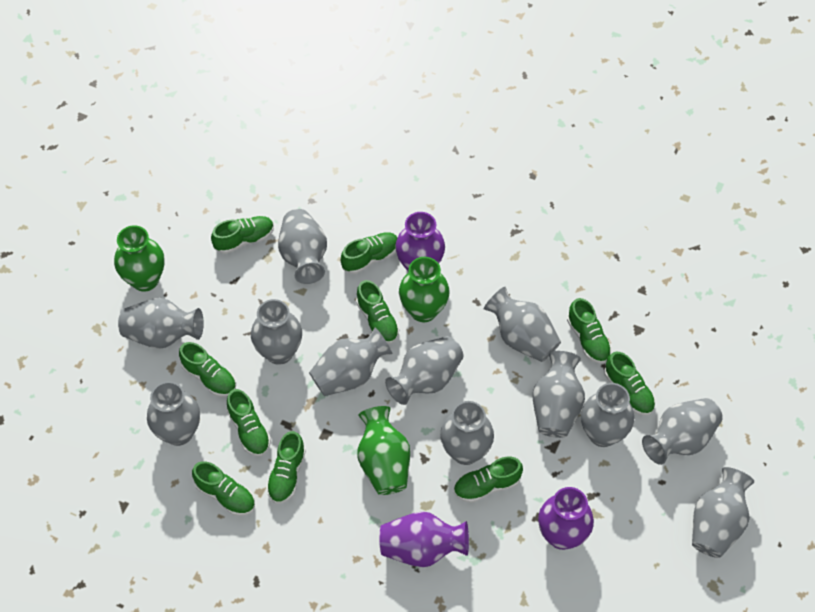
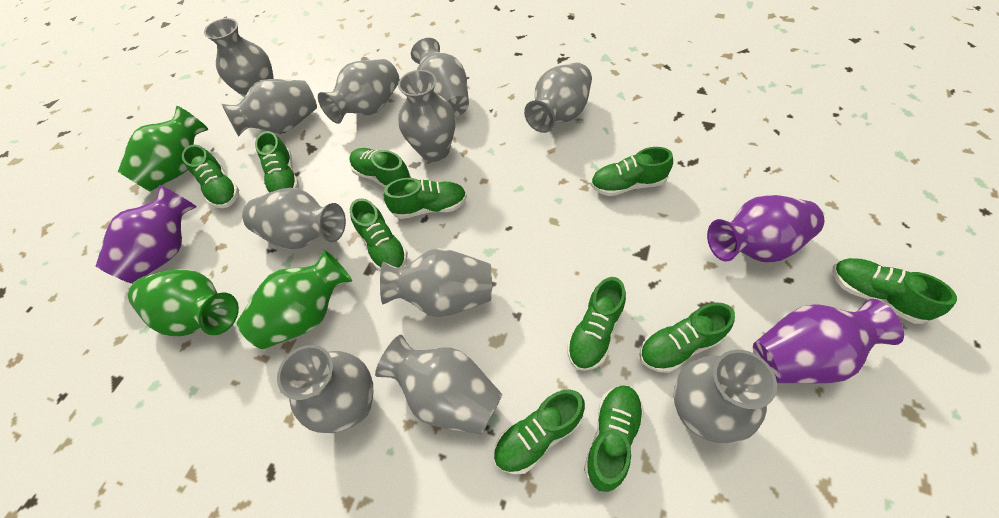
green shoe: 10 -> 11
grey vase: 12 -> 11

